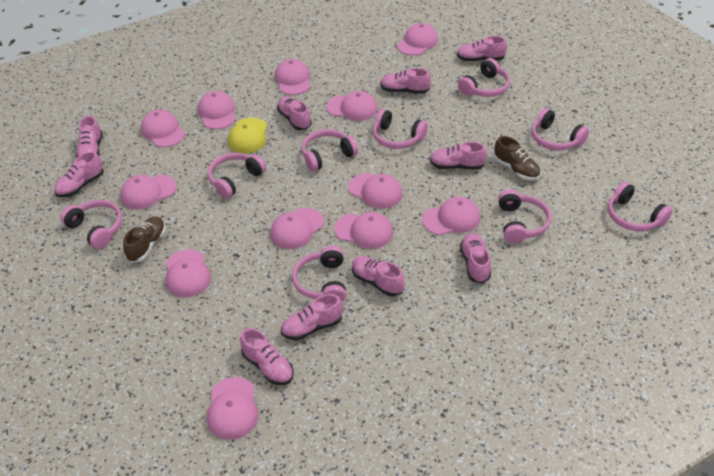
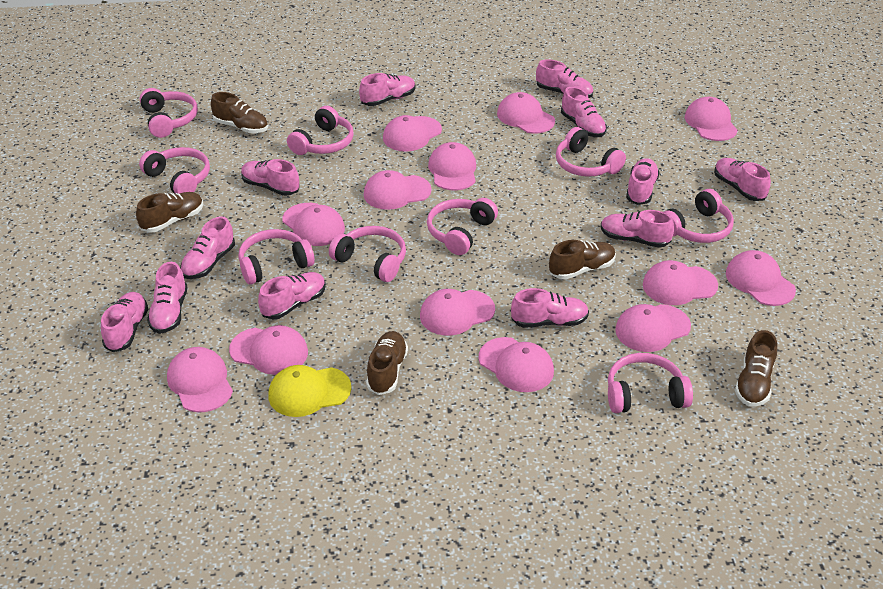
brown shoe: 2 -> 5
pink cap: 12 -> 13
pink shoe: 10 -> 12

